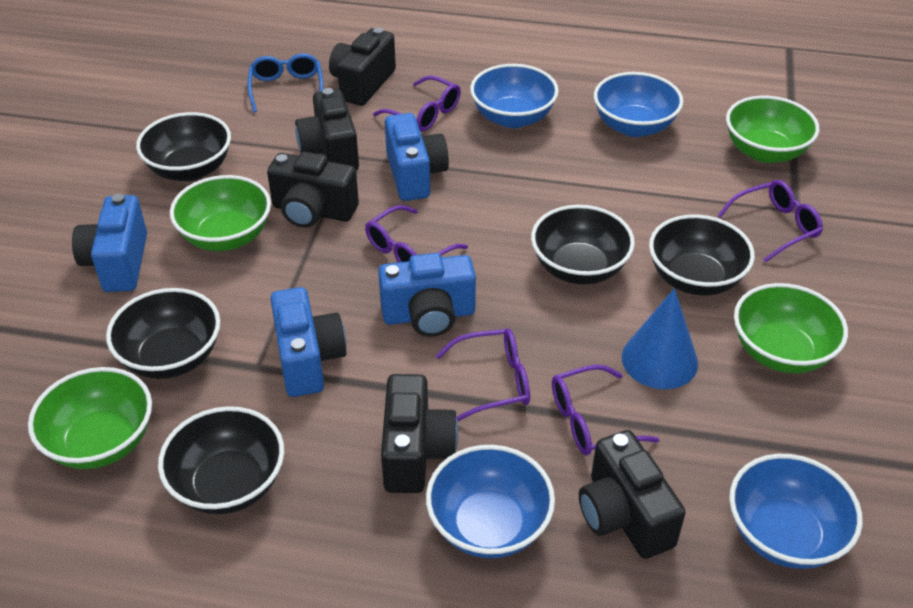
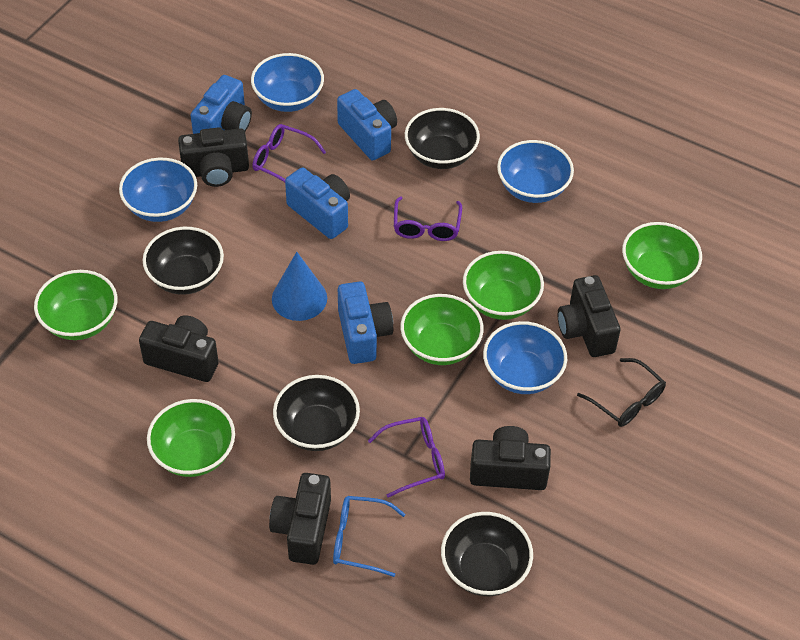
black bowl: 5 -> 4
black glasses: 0 -> 1
green bowl: 4 -> 5
purple glasses: 5 -> 3

